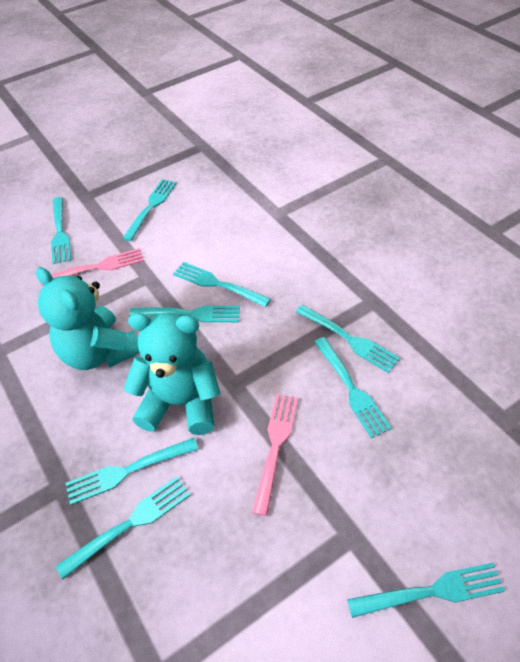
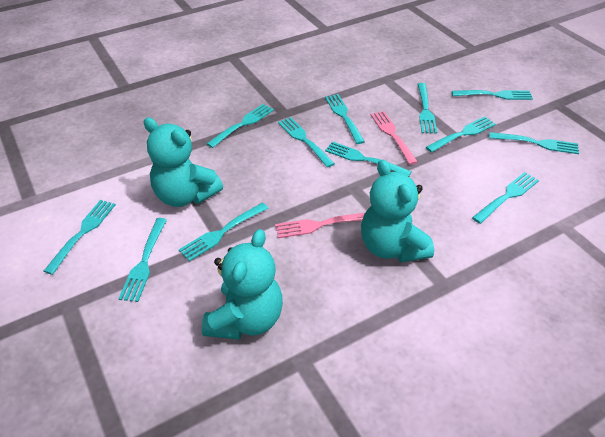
turquoise fork: 9 -> 12
turquoise teddy bear: 2 -> 3

